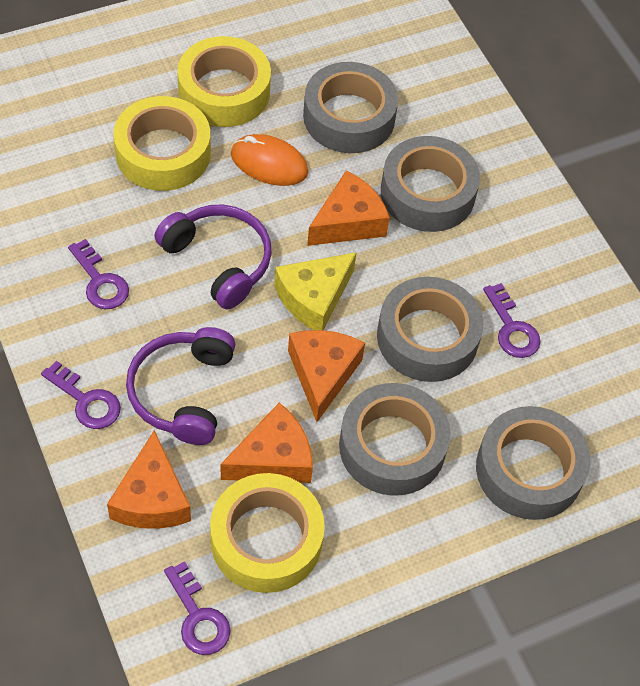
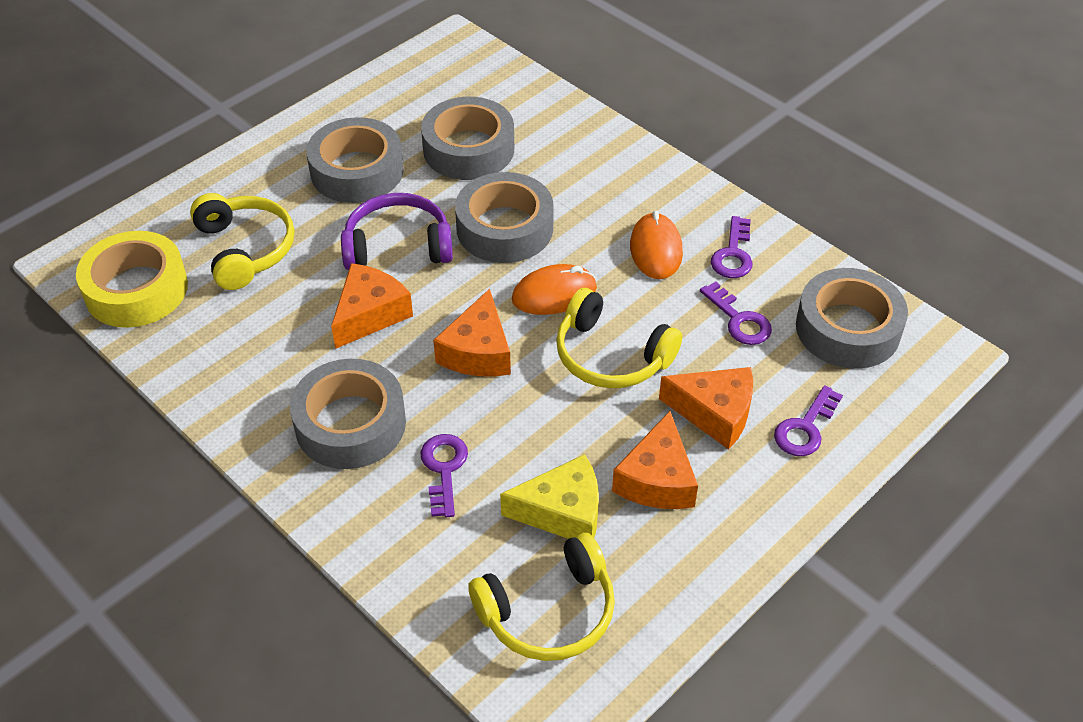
orange mouse: 1 -> 2
purple headphones: 2 -> 1
yellow headphones: 0 -> 3
yellow tape: 3 -> 1

